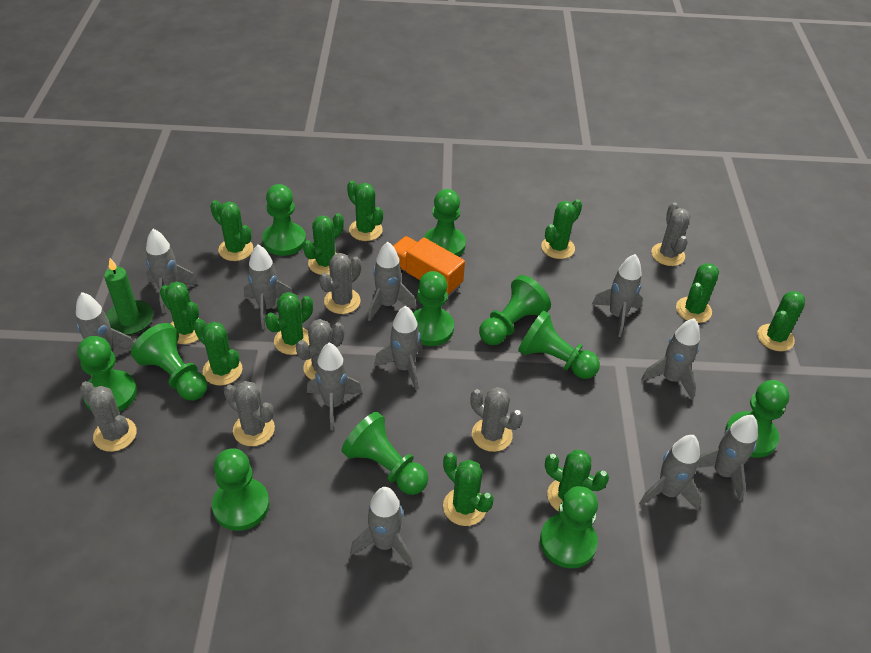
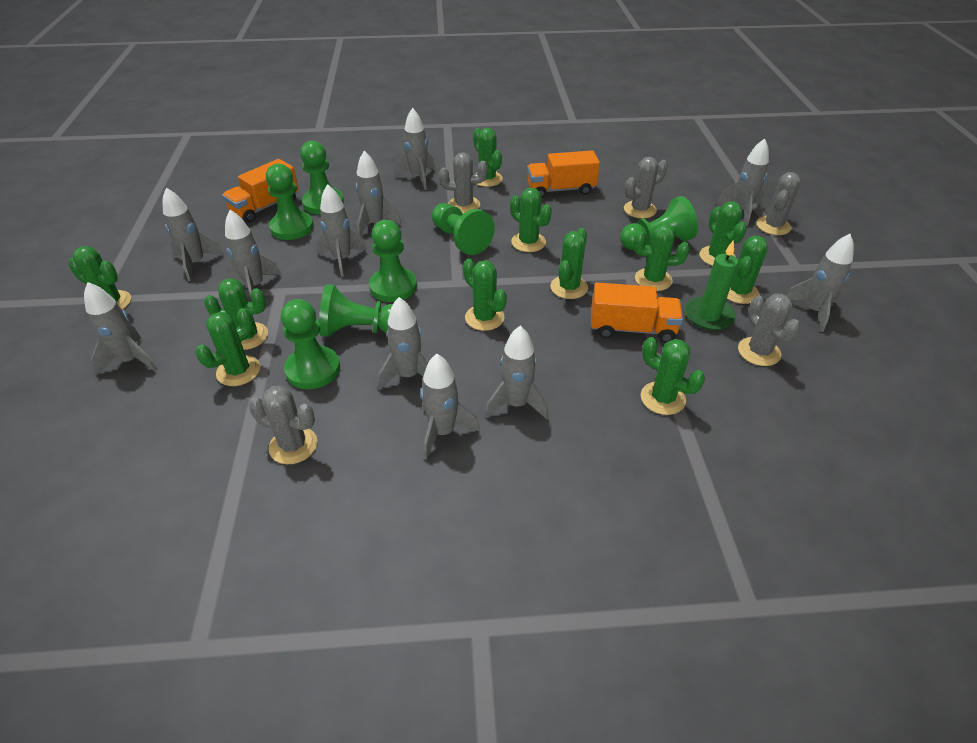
green pawn: 11 -> 7
grey cactus: 6 -> 5
orange truck: 1 -> 3

